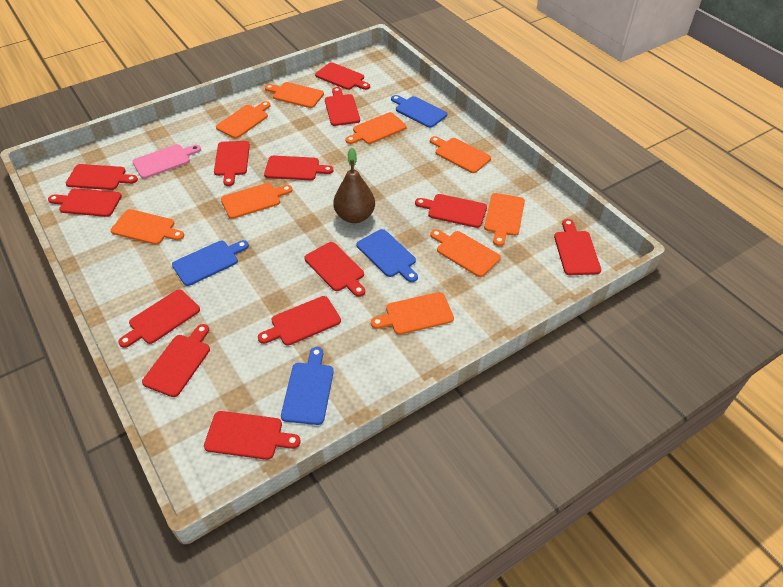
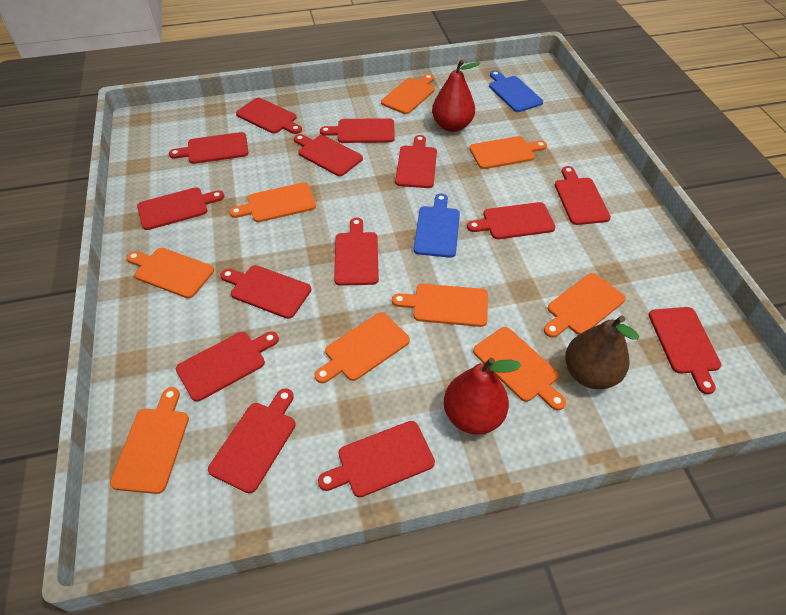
blue cutting board: 4 -> 2
pink cutting board: 1 -> 0
red cutting board: 13 -> 14
red pear: 0 -> 2

